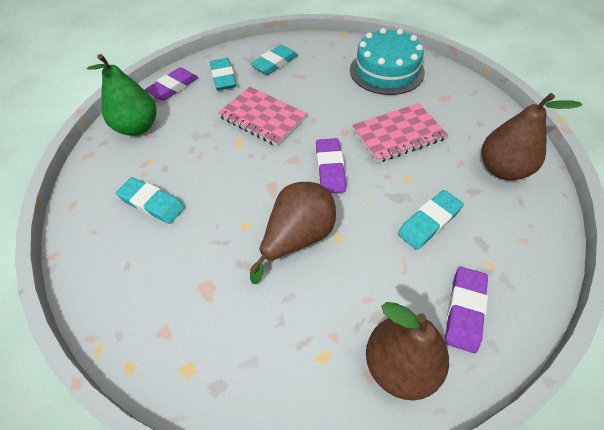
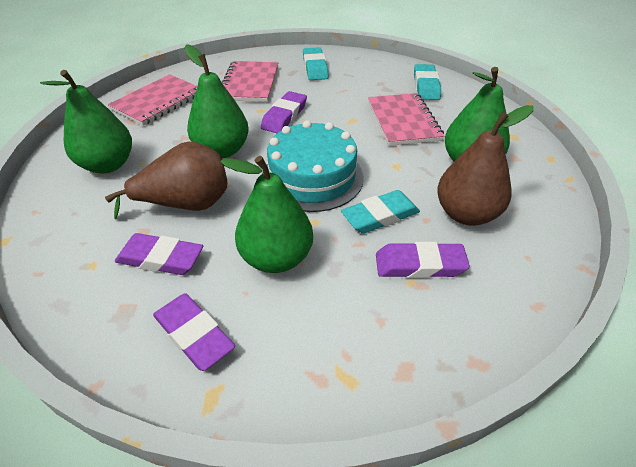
brown pear: 3 -> 2
green pear: 1 -> 4
pink notebook: 2 -> 3
purple eraser: 3 -> 4
turquoise eraser: 4 -> 3

